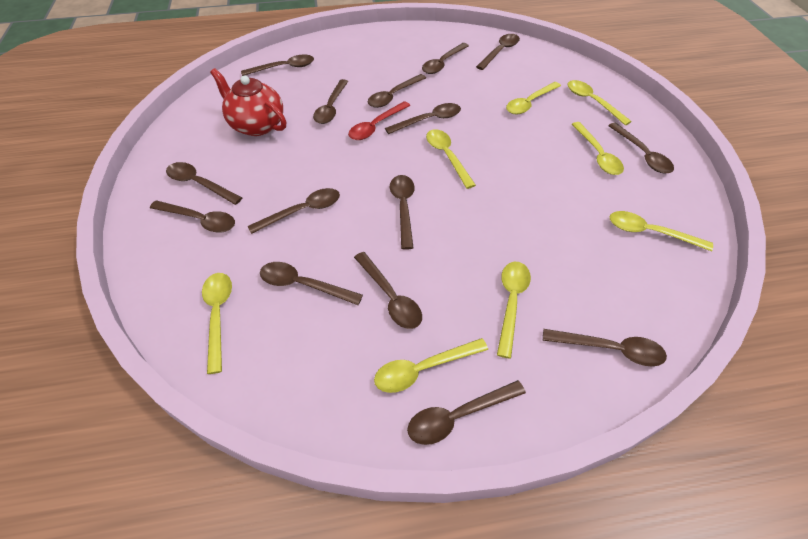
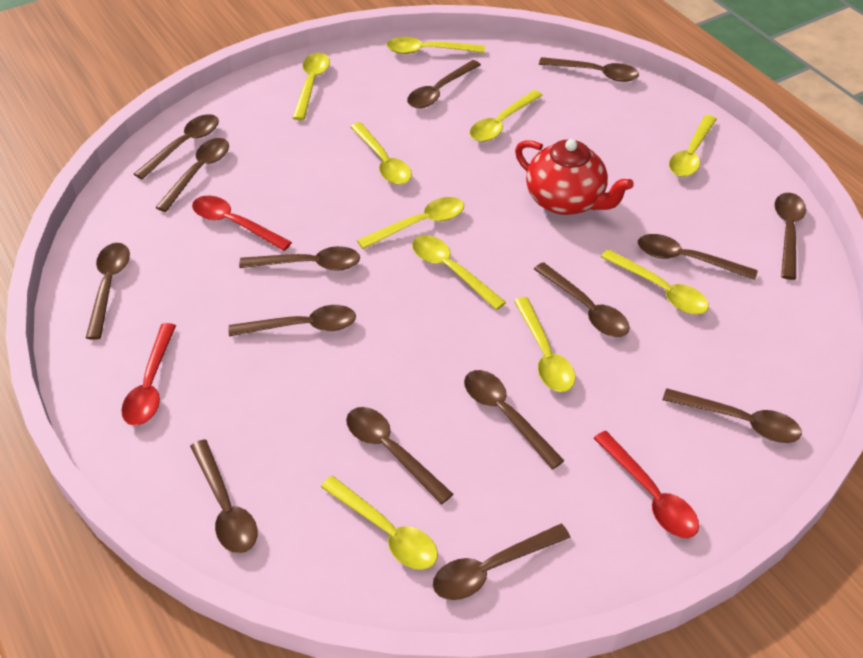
red spoon: 1 -> 3
yellow spoon: 8 -> 10

